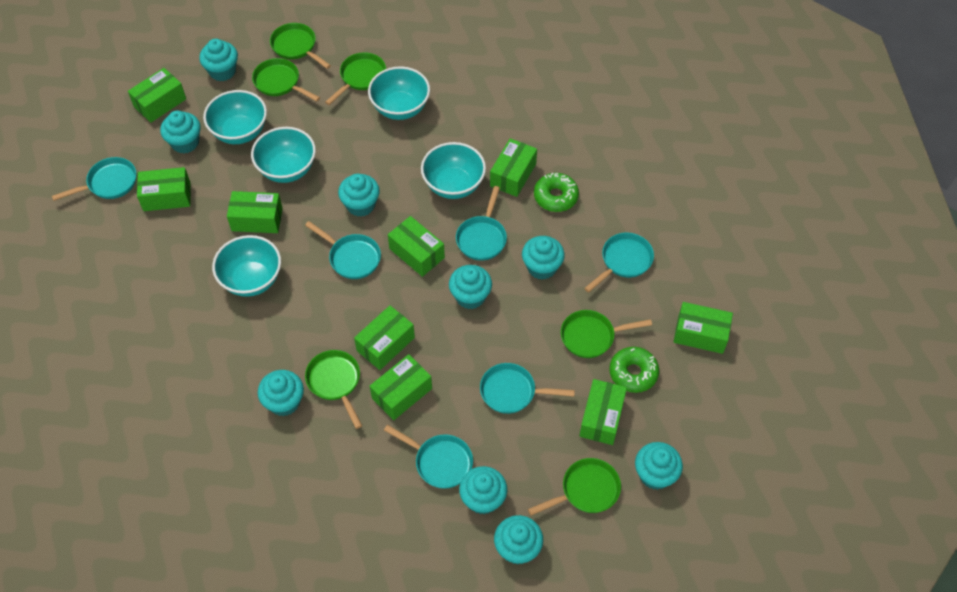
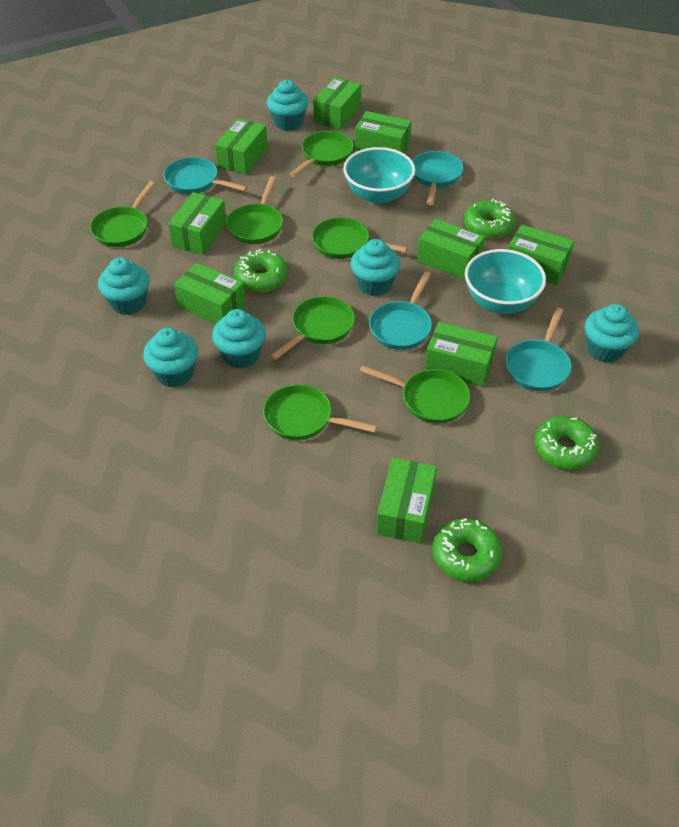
green donut: 2 -> 4
green pan: 6 -> 7
turquoise bowl: 5 -> 2
turquoise cupcake: 9 -> 6
turquoise pan: 6 -> 4

